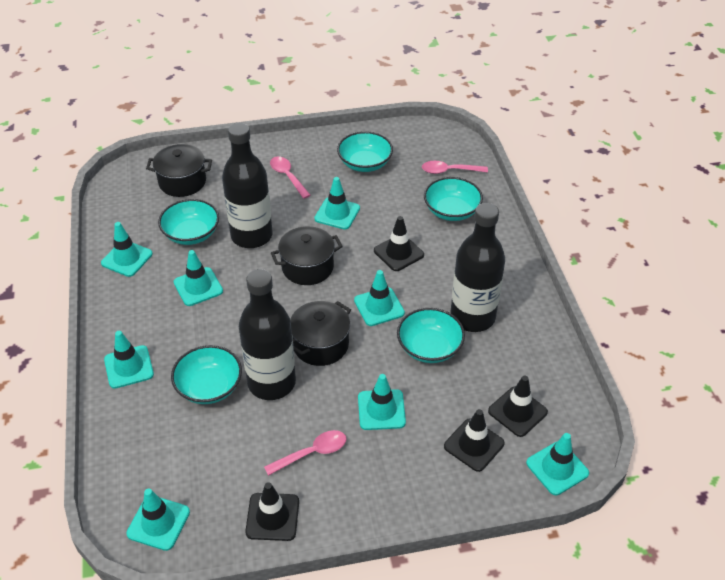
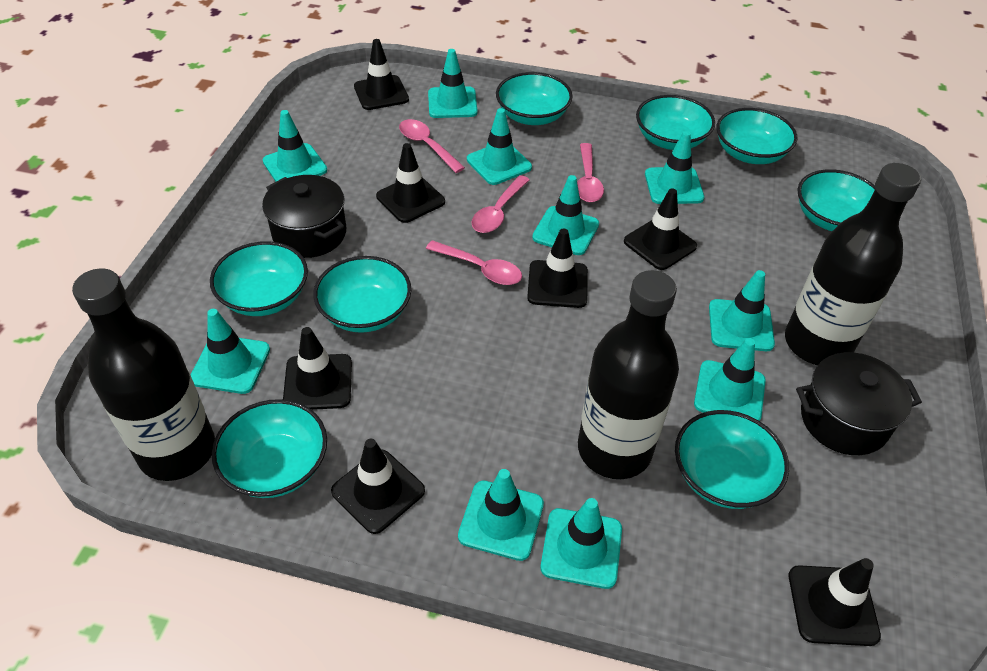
black pot: 3 -> 2
black traffic cone: 4 -> 7
pink spoon: 3 -> 4
turquoise bowl: 5 -> 8
turquoise traffic cone: 8 -> 10

